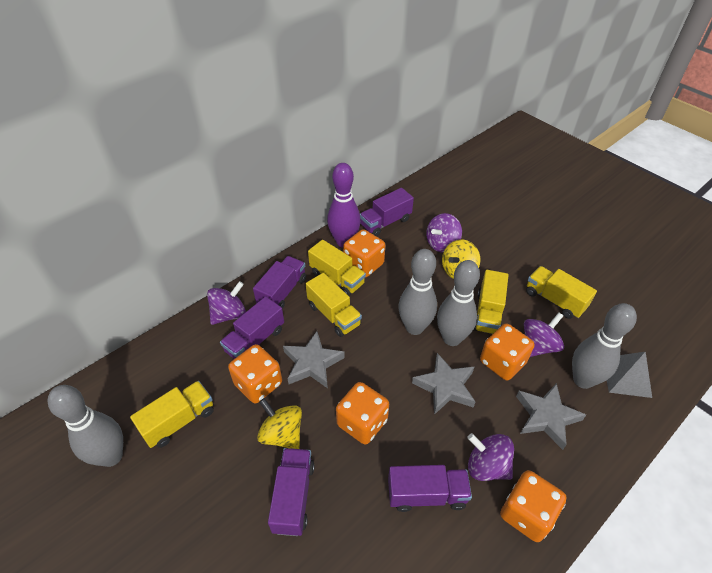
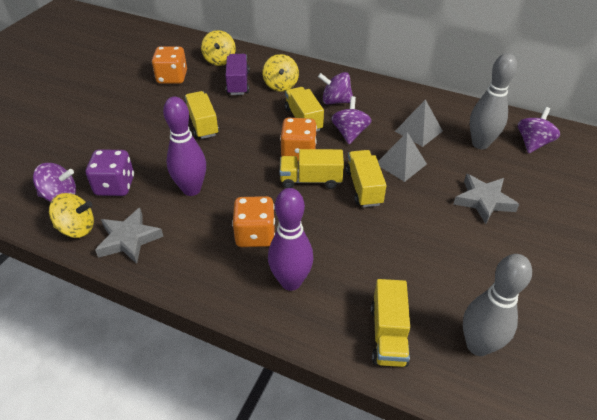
grey bowling pin: 4 -> 2
grey pyramid: 1 -> 2
grey star: 3 -> 2
orange dice: 5 -> 3
purple bowling pin: 1 -> 2
purple dice: 0 -> 1
purple truck: 5 -> 1
yellow spinning top: 2 -> 3

